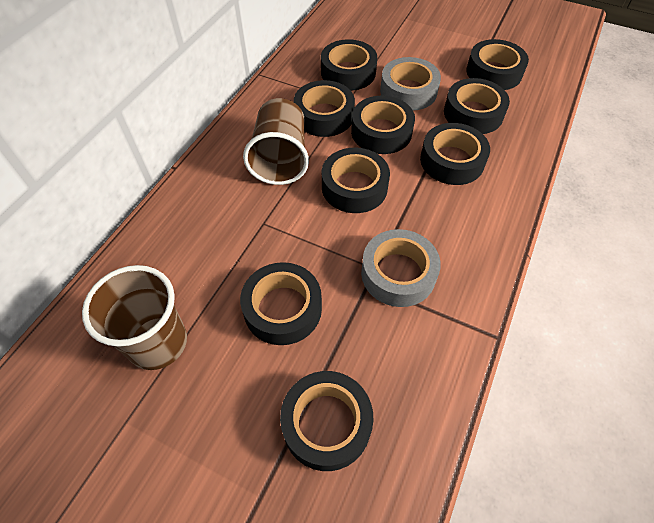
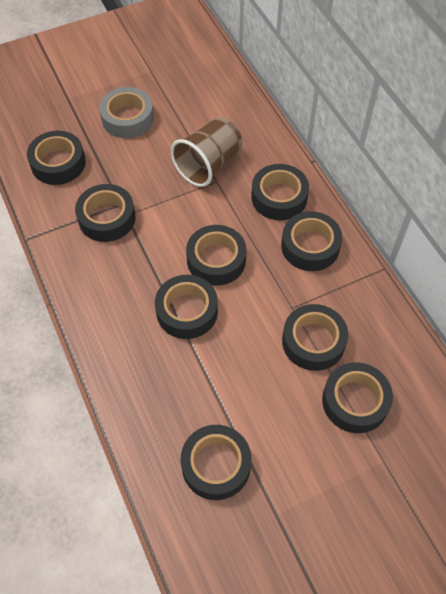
brown cup: 2 -> 1
grey tape: 2 -> 1

